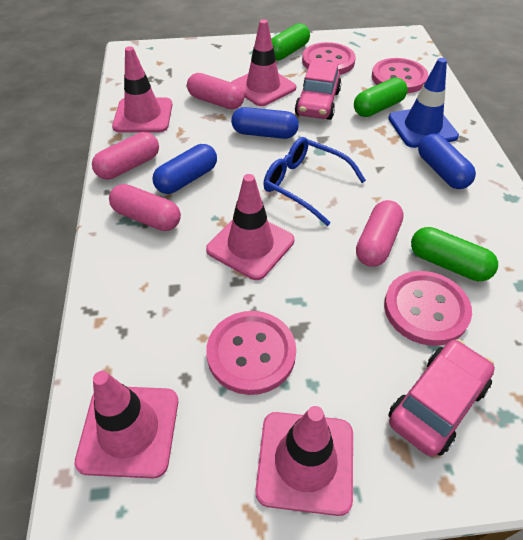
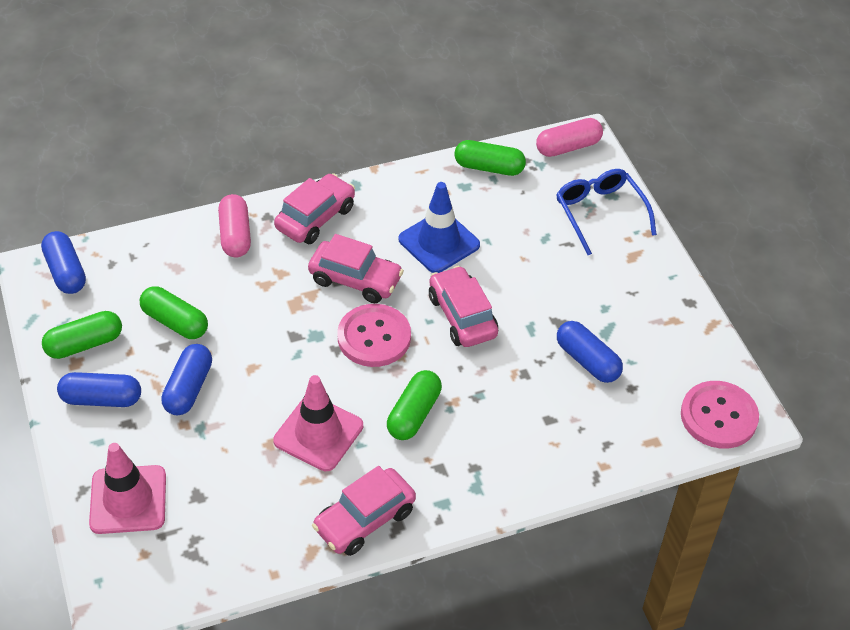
blue capsule: 3 -> 4
green capsule: 3 -> 4
pink button: 4 -> 2
pink capsule: 4 -> 2
pink car: 2 -> 4
pink traffic cone: 5 -> 2

